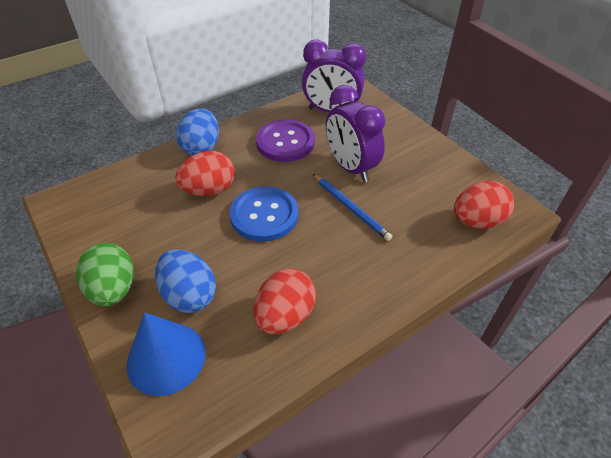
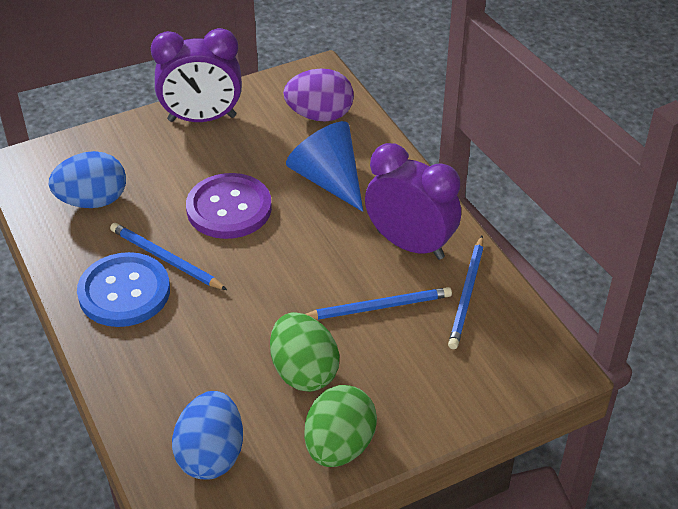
blue pencil: 1 -> 3
green egg: 1 -> 2
purple egg: 0 -> 1
red egg: 3 -> 0

